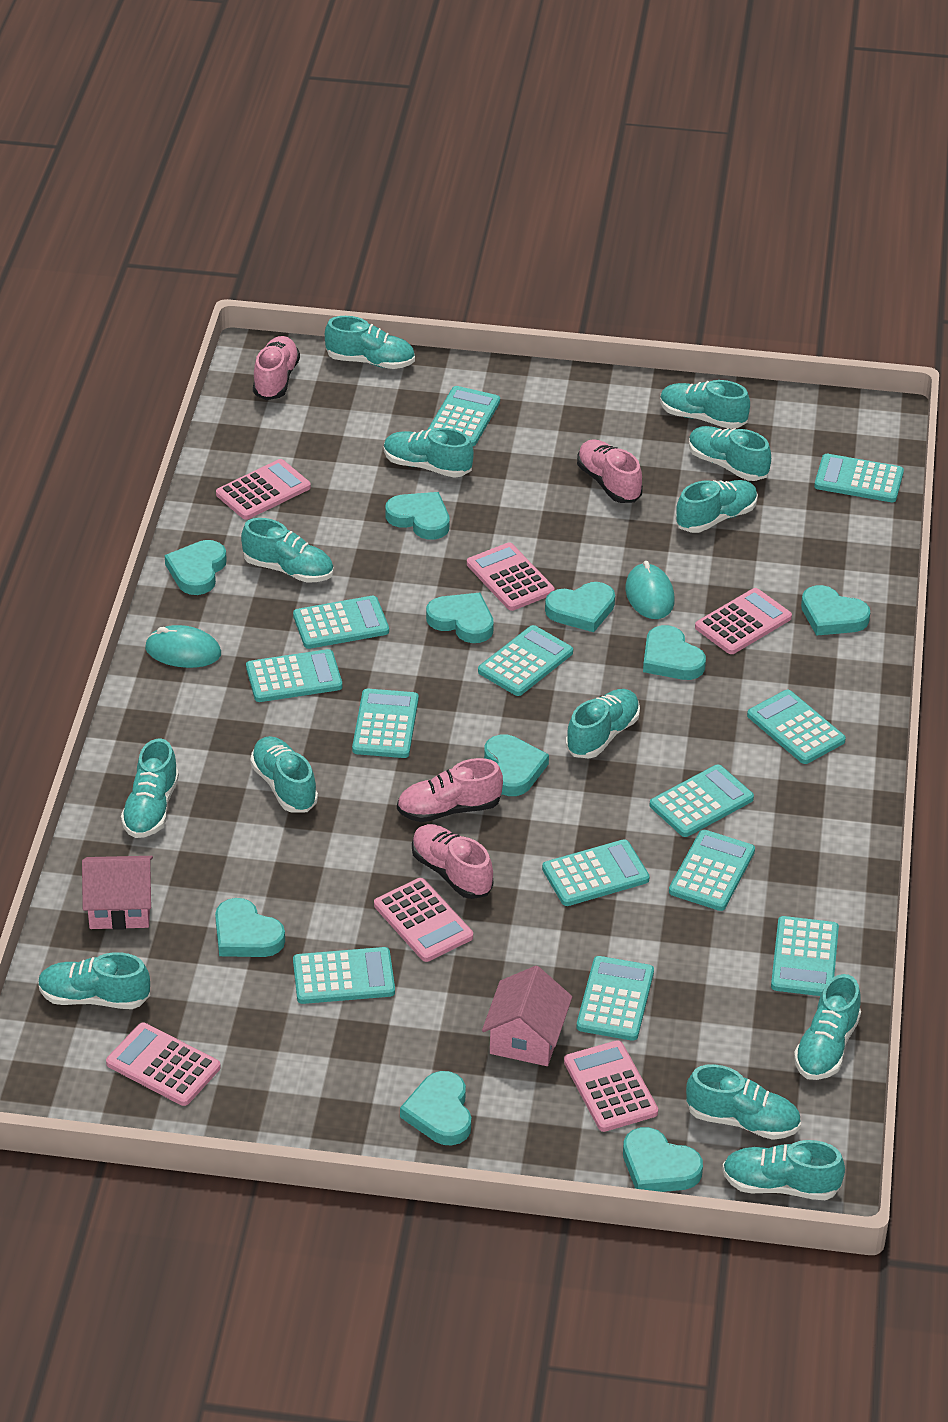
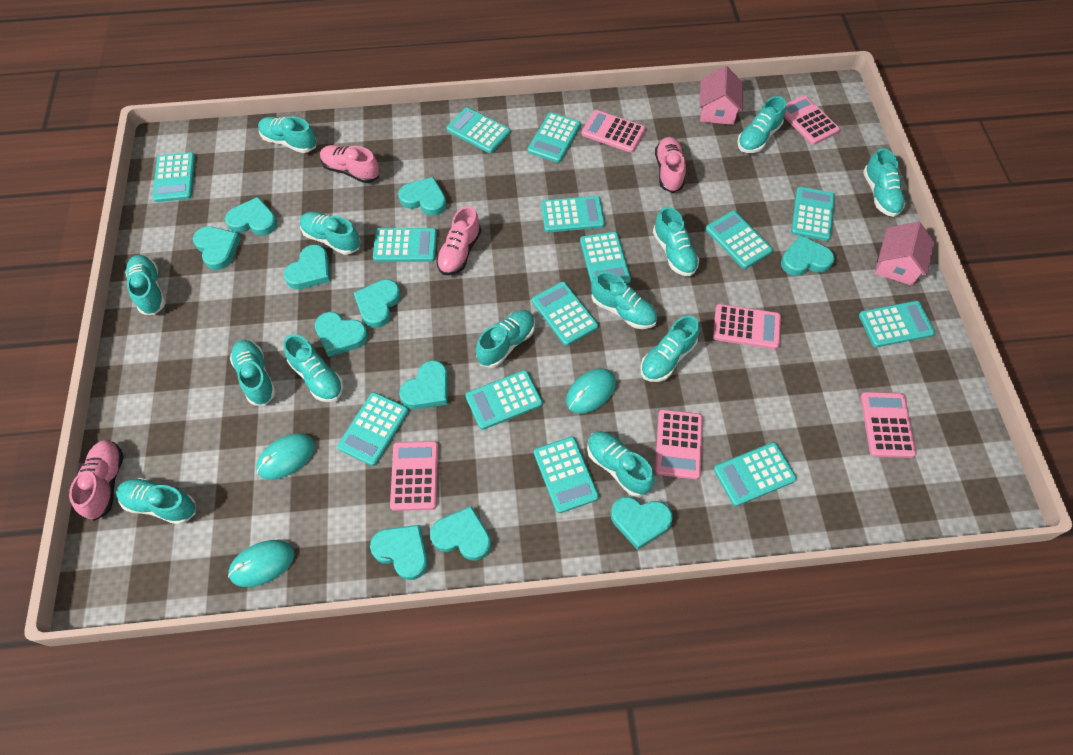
turquoise calculator: 13 -> 14
turquoise heart: 10 -> 11
turquoise mouse: 2 -> 3

